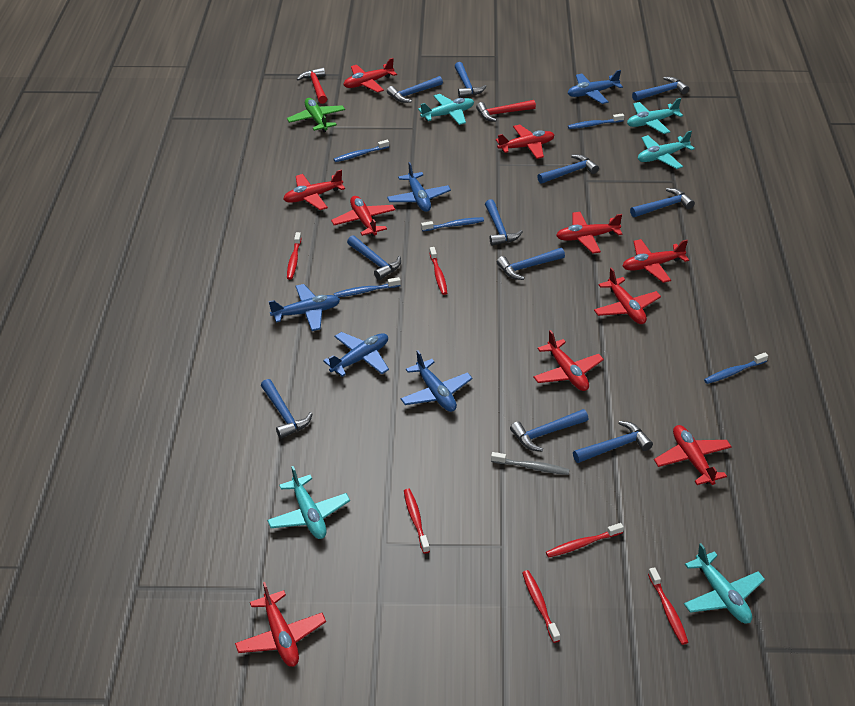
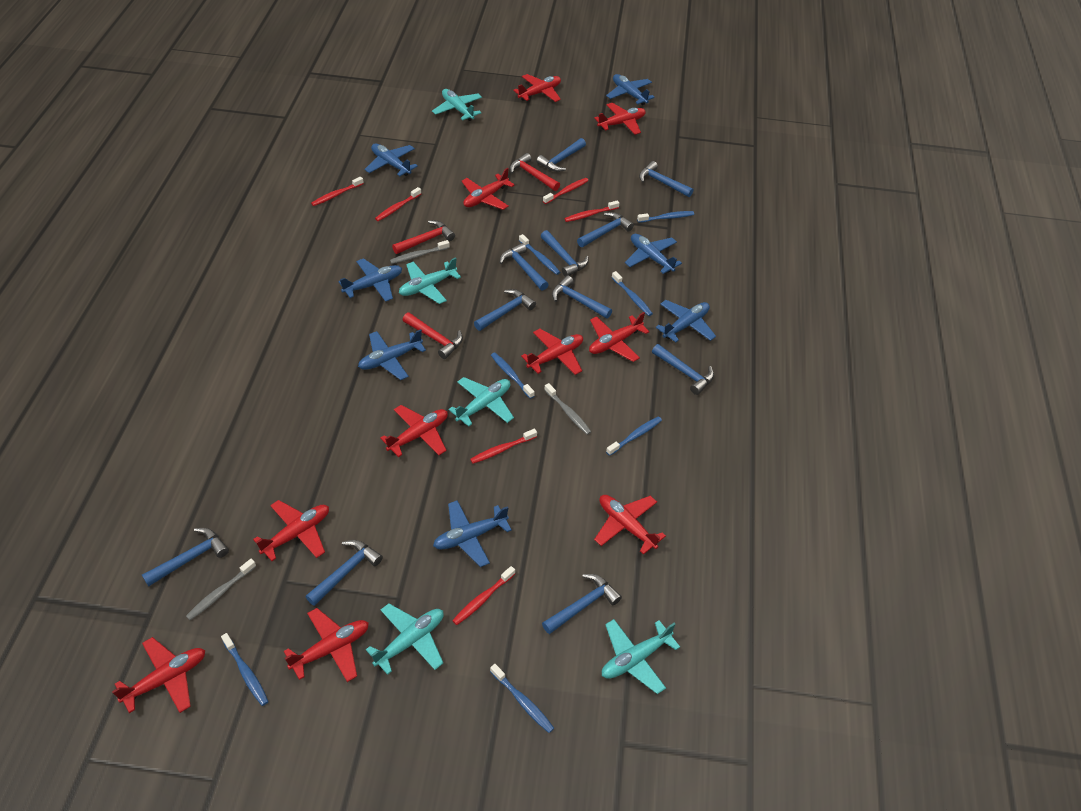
blue plane: 5 -> 7
blue toothbrush: 5 -> 7
green plane: 1 -> 0
grey toothbrush: 1 -> 3
red hammer: 2 -> 3

